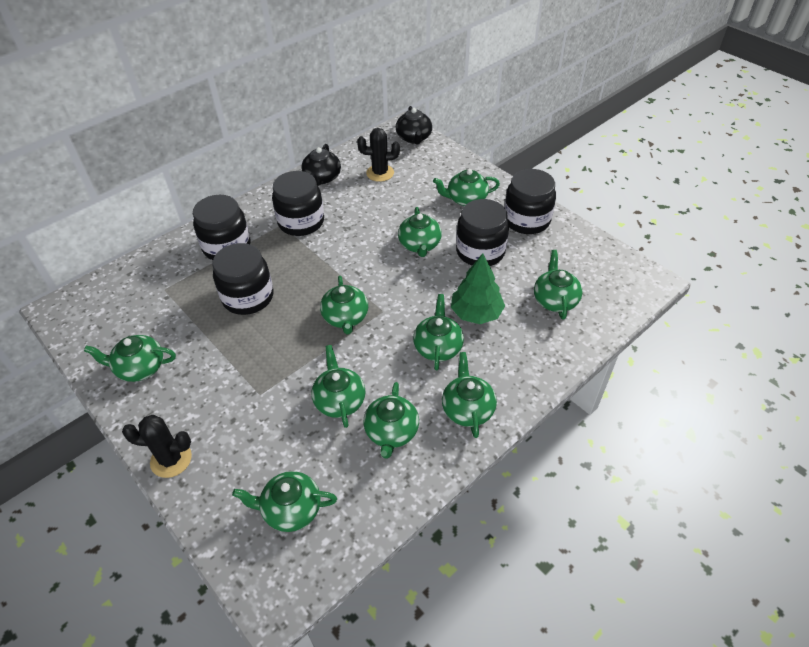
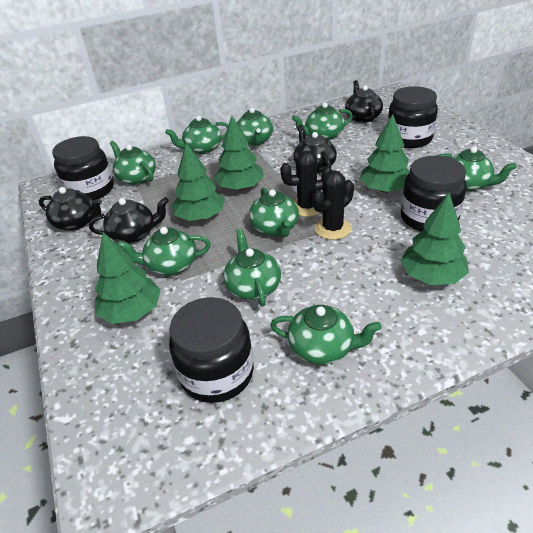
black jar: 5 -> 4
black teapot: 2 -> 4
green teapot: 10 -> 9
green tree: 1 -> 5

